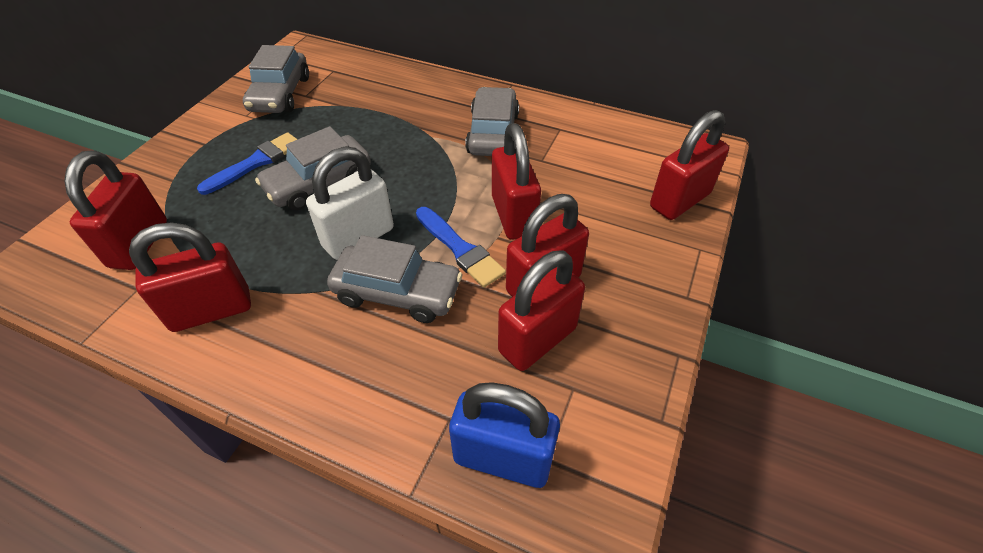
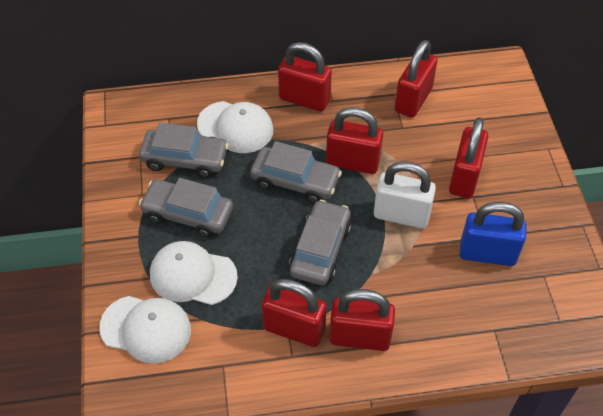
blue brush: 2 -> 0
white cap: 0 -> 3

